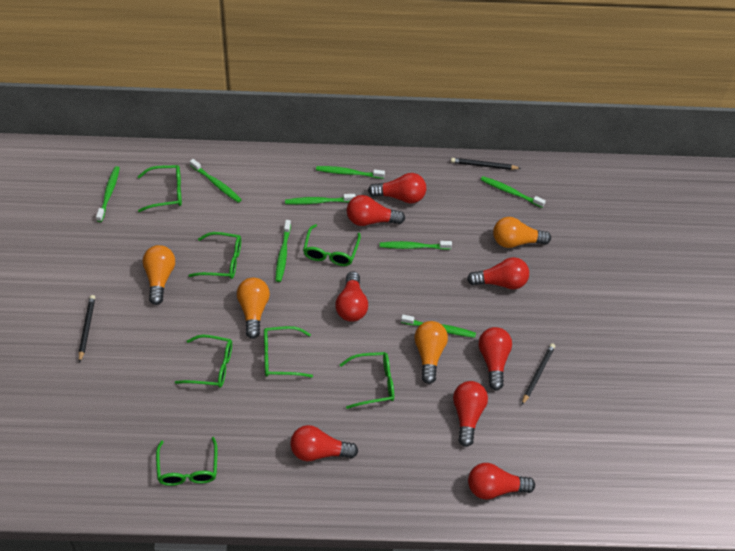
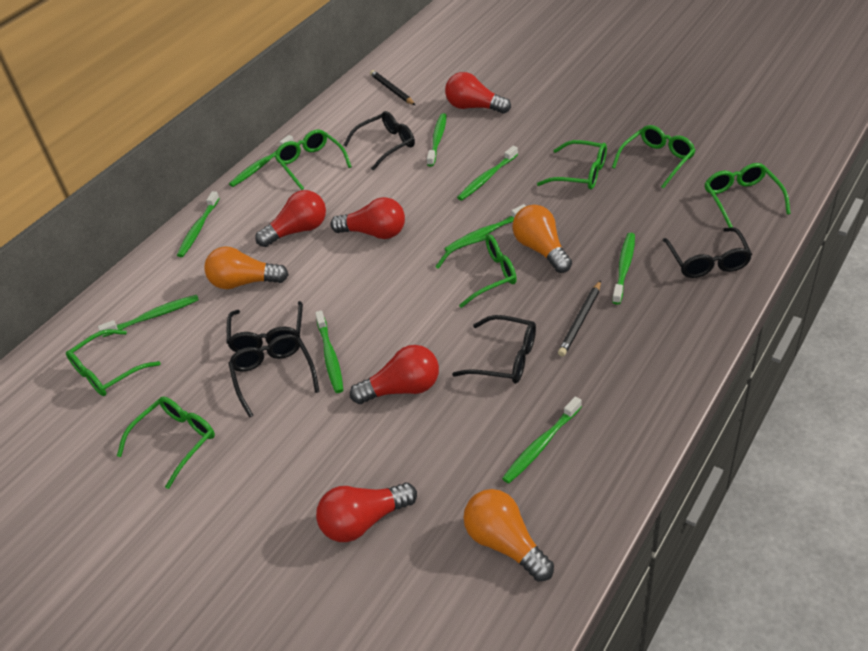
black glasses: 0 -> 5
black pencil: 3 -> 2
green toothbrush: 8 -> 9
orange light bulb: 4 -> 3
red light bulb: 8 -> 5

